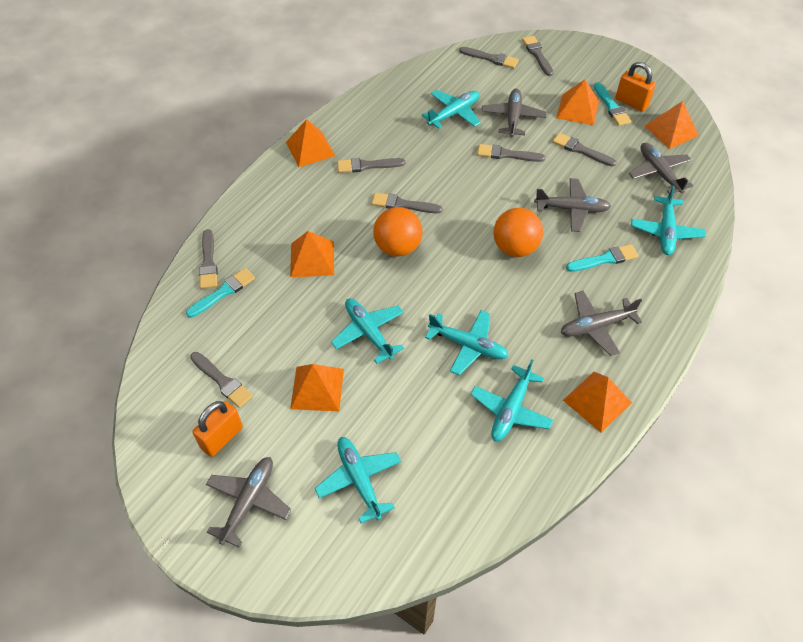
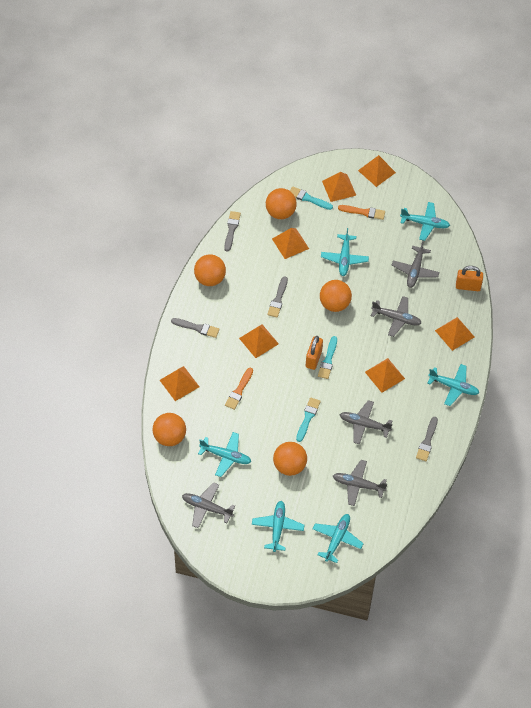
grey brush: 8 -> 4
orange ball: 2 -> 5
orange brush: 0 -> 2
orange pyramid: 6 -> 7

